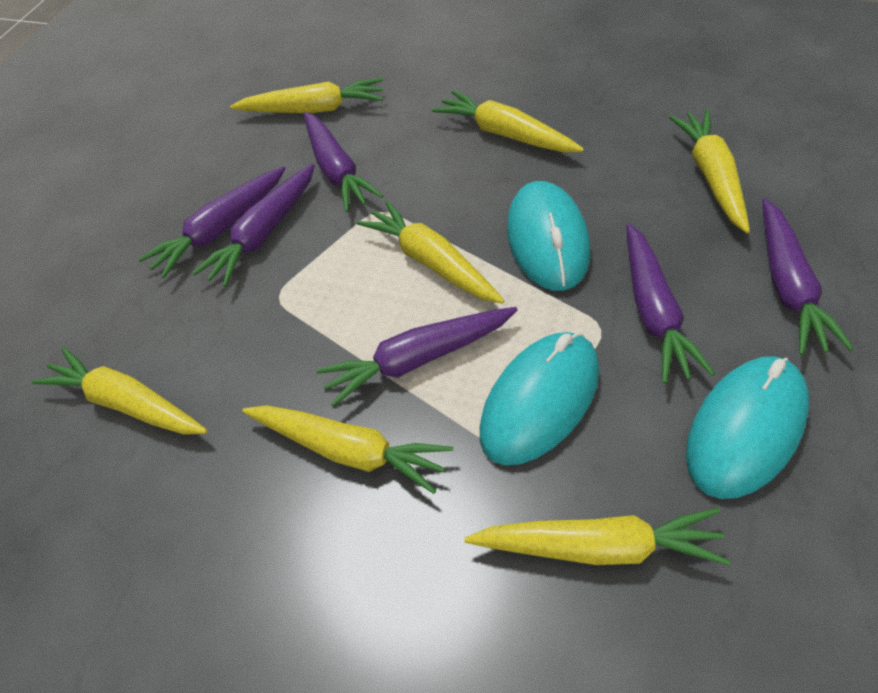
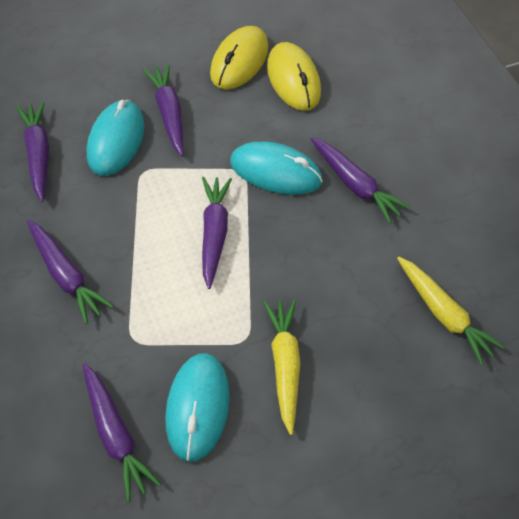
yellow carrot: 7 -> 2
yellow mouse: 0 -> 2

